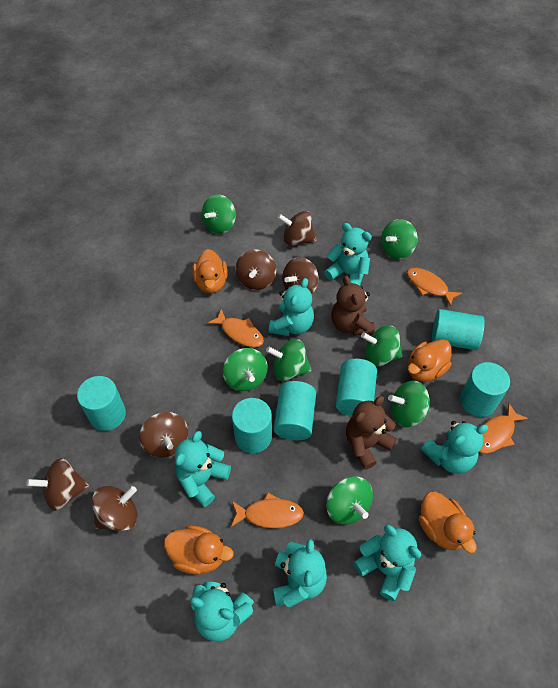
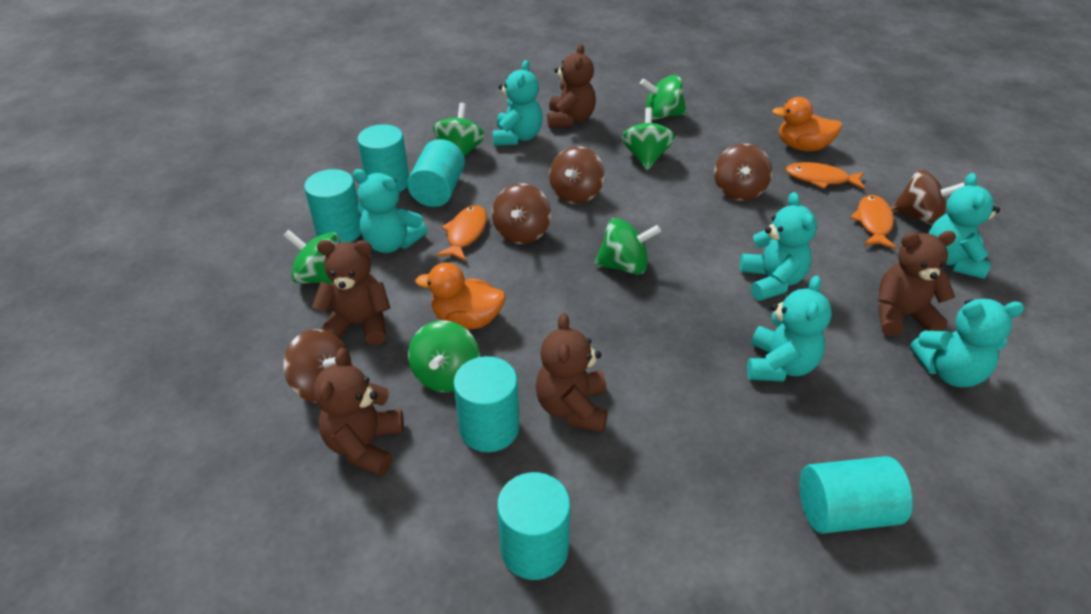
brown spinning top: 6 -> 5
brown teddy bear: 2 -> 5
green spinning top: 7 -> 6
orange duck: 4 -> 2
orange fish: 4 -> 3
turquoise teddy bear: 7 -> 6

